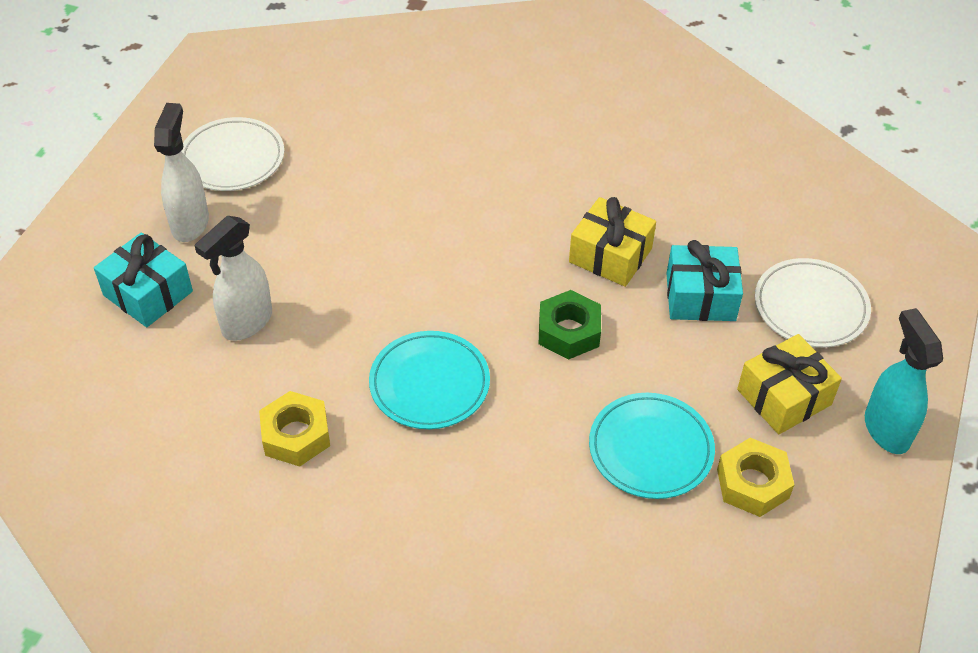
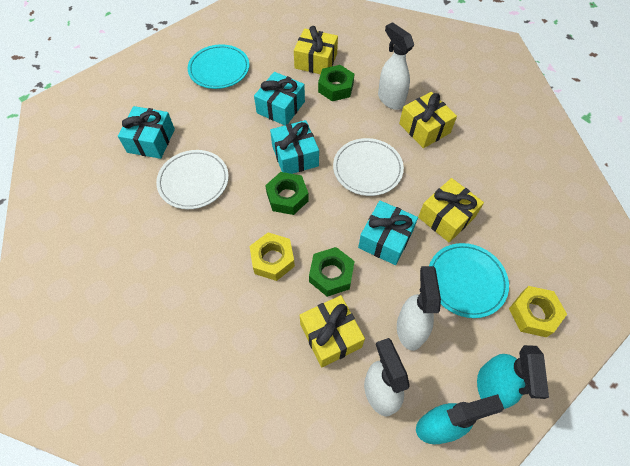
green nut: 1 -> 3
turquoise gift: 2 -> 4
turquoise spray bottle: 1 -> 2
white spray bottle: 2 -> 3
yellow gift: 2 -> 4

